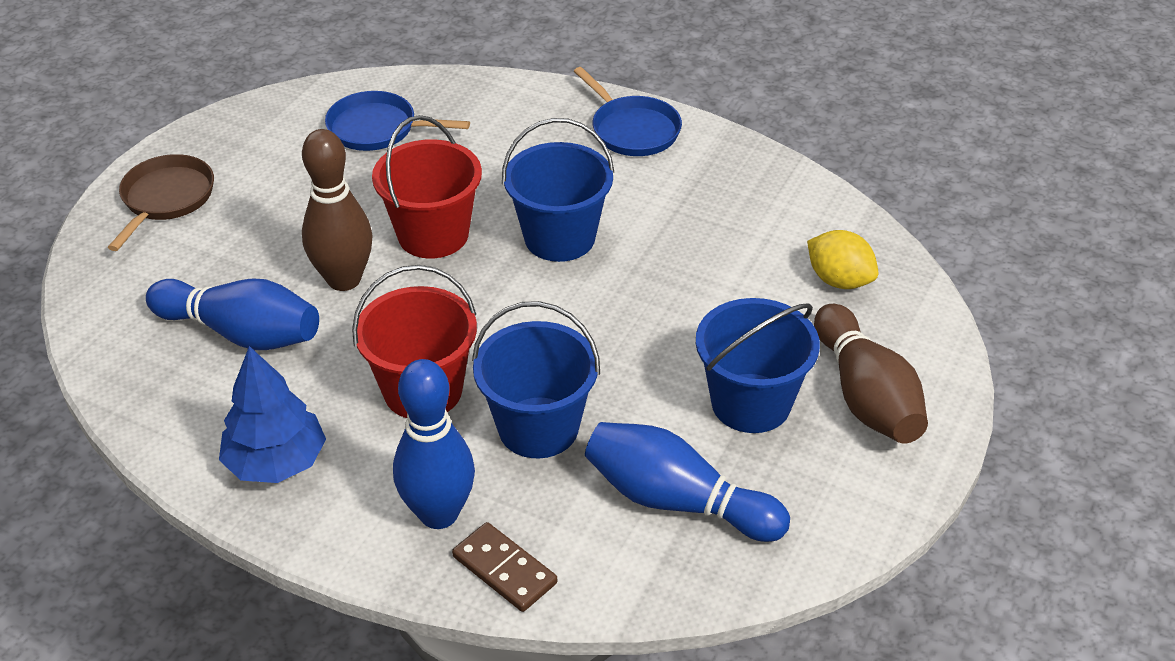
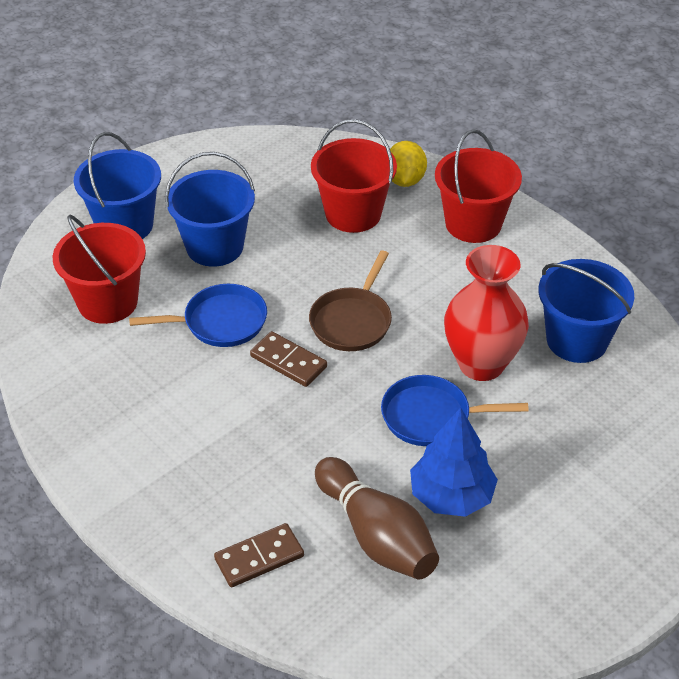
blue bowling pin: 3 -> 0
brown bowling pin: 2 -> 1
brown domino: 1 -> 2
red bucket: 2 -> 3
red vase: 0 -> 1

